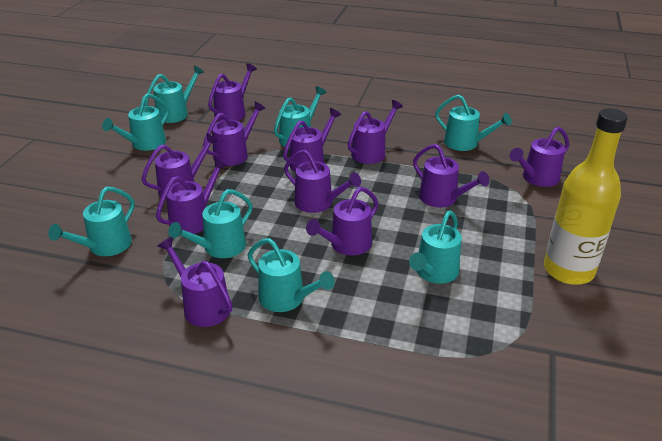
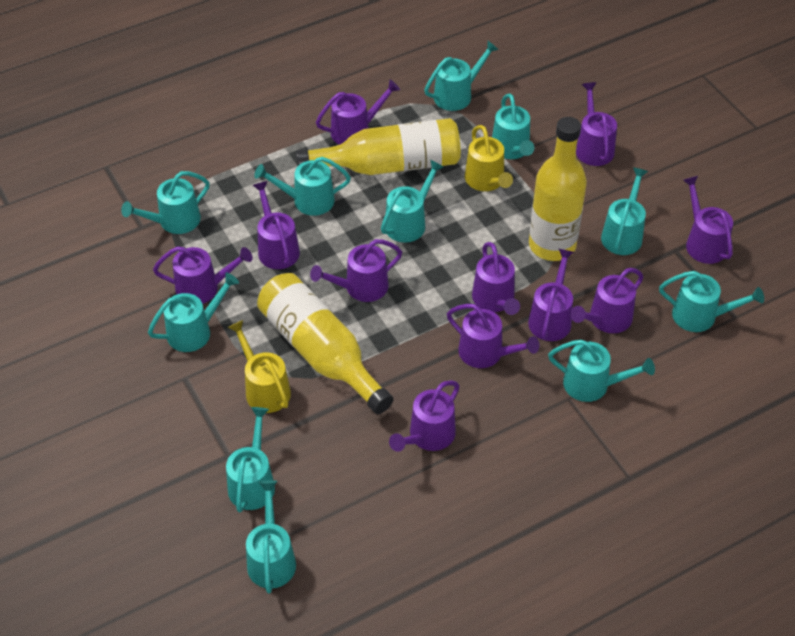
turquoise watering can: 8 -> 11
yellow bottle: 1 -> 3
yellow watering can: 0 -> 2

